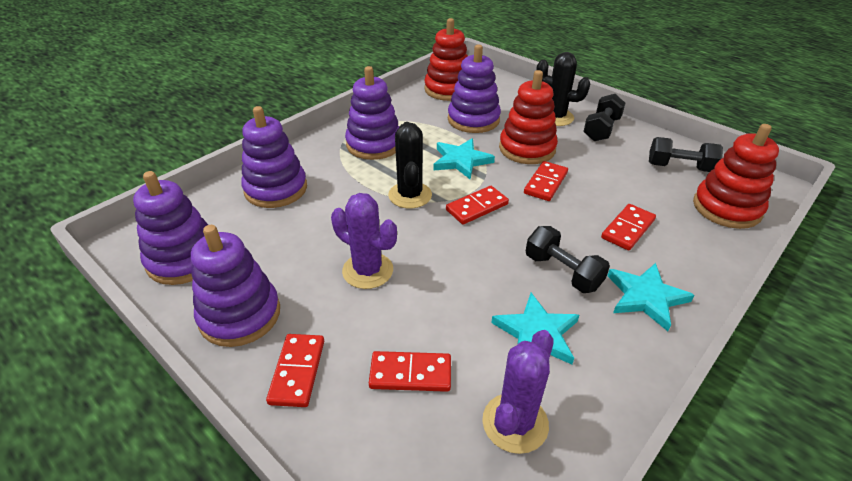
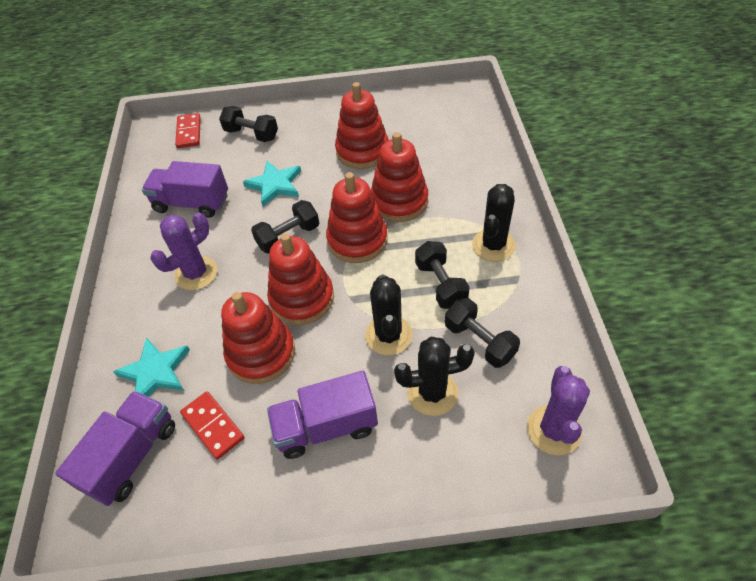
black cactus: 2 -> 3
black dumbbell: 3 -> 4
purple stacking toy: 5 -> 0
purple truck: 0 -> 3
red domino: 5 -> 2
red stacking toy: 3 -> 5
turquoise star: 3 -> 2

